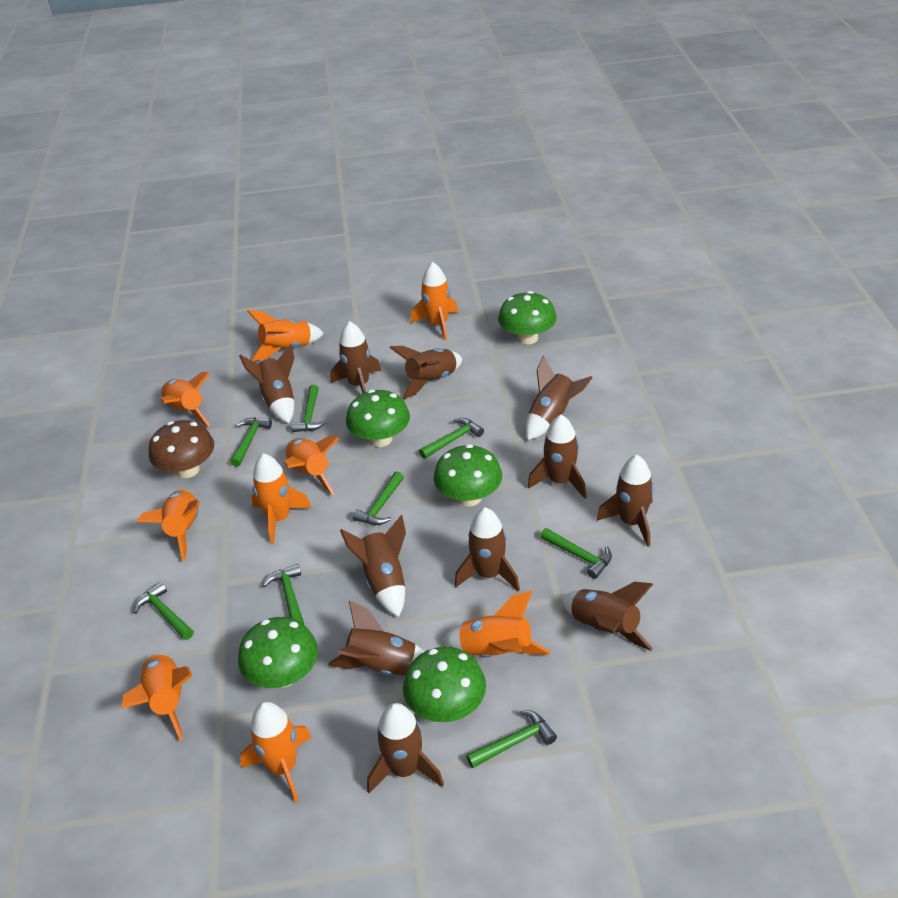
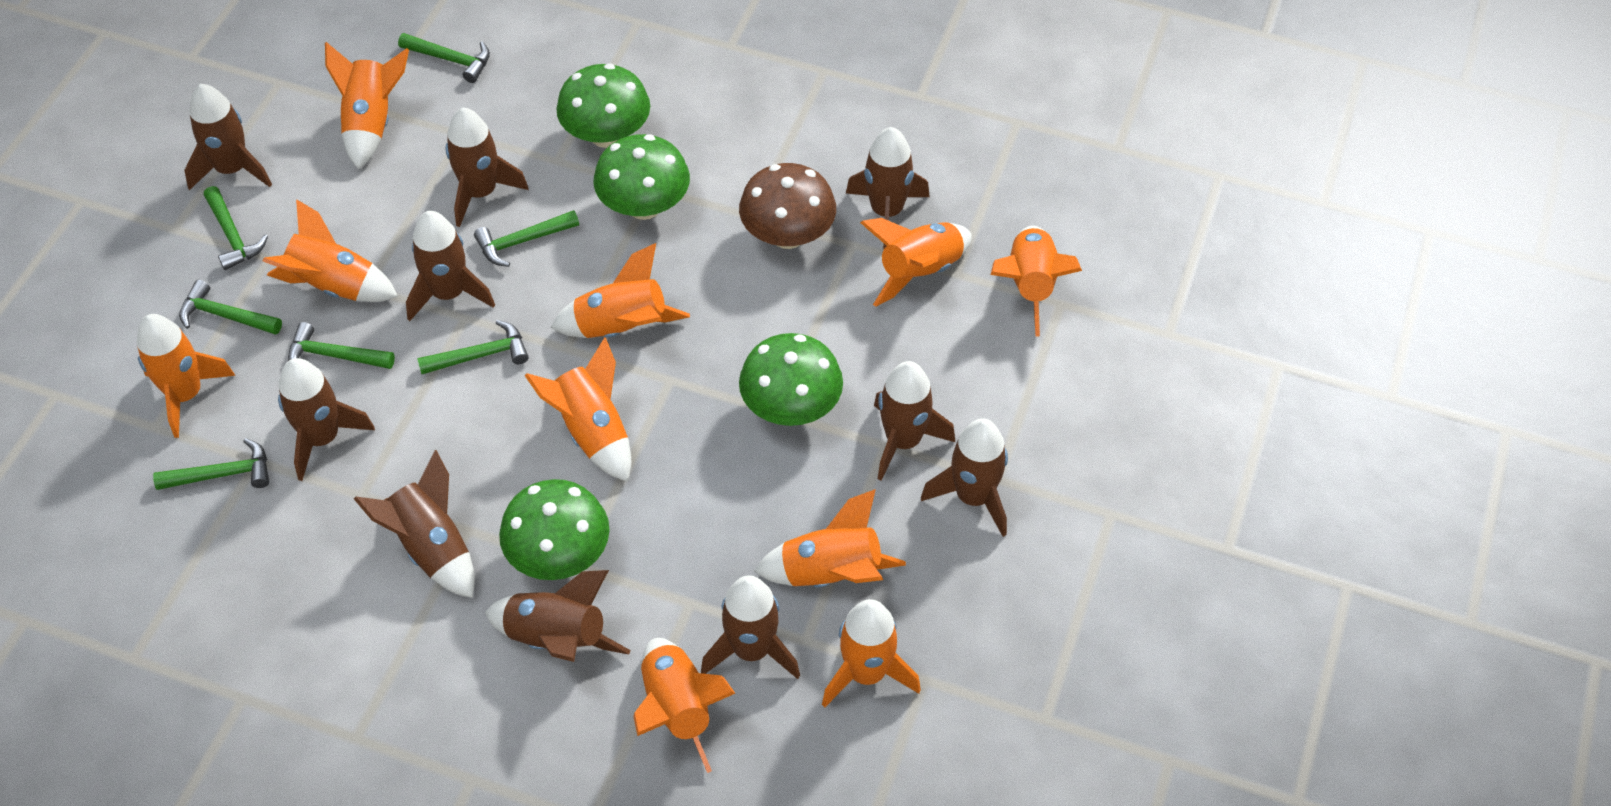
brown rocket: 11 -> 10
green hammer: 8 -> 7
green mushroom: 5 -> 4
orange rocket: 9 -> 10

